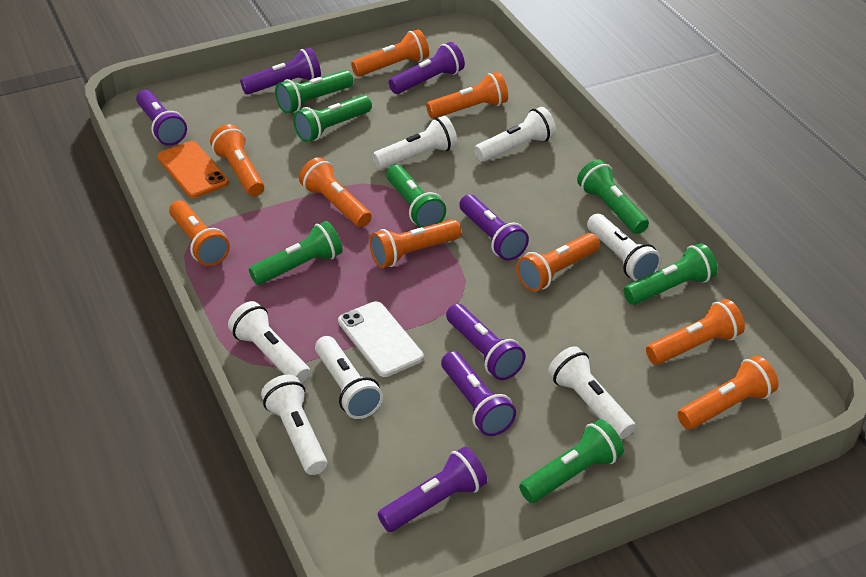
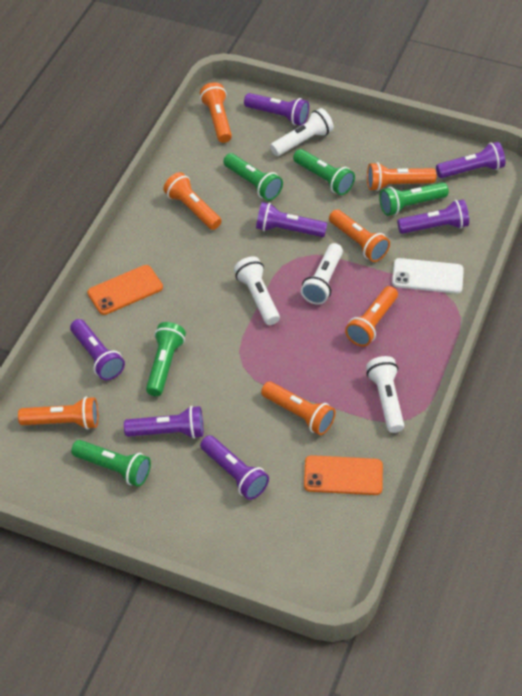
green flashlight: 7 -> 5
orange flashlight: 9 -> 7
orange phone: 1 -> 2
white flashlight: 7 -> 4

